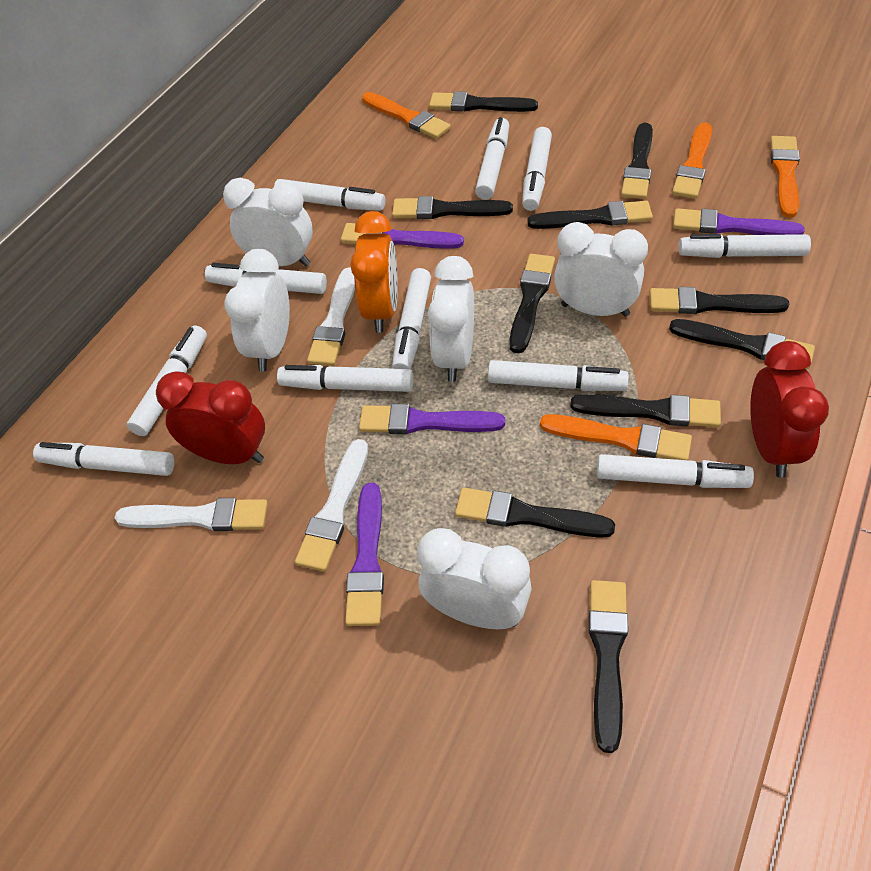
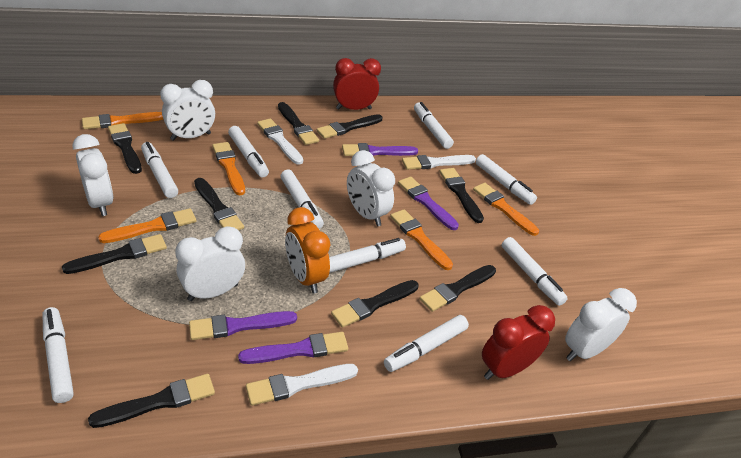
black brush: 10 -> 9
orange brush: 4 -> 5
white marker: 11 -> 9

